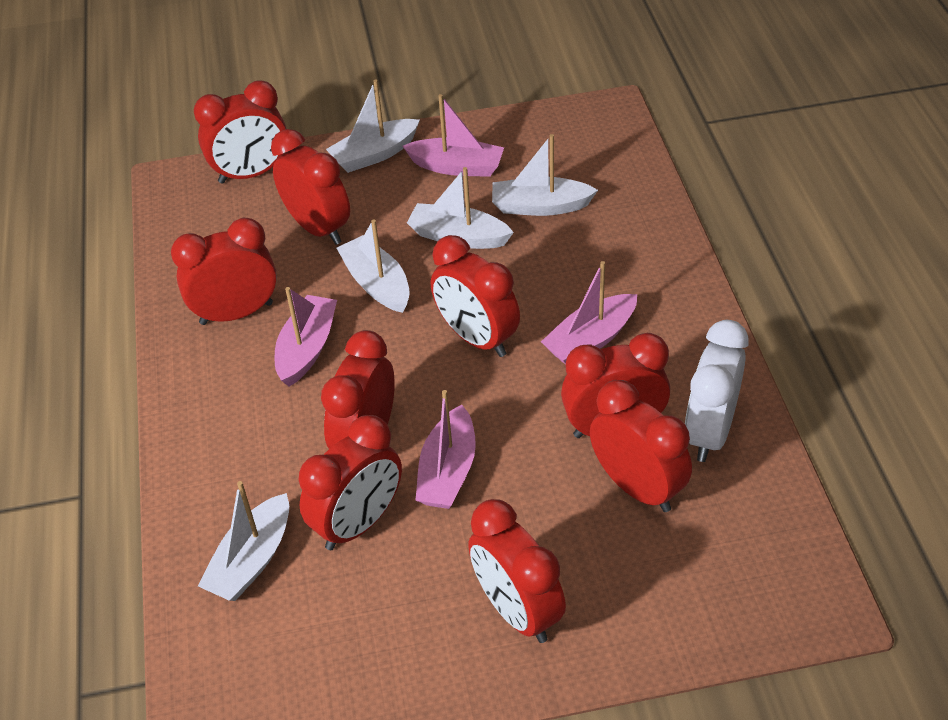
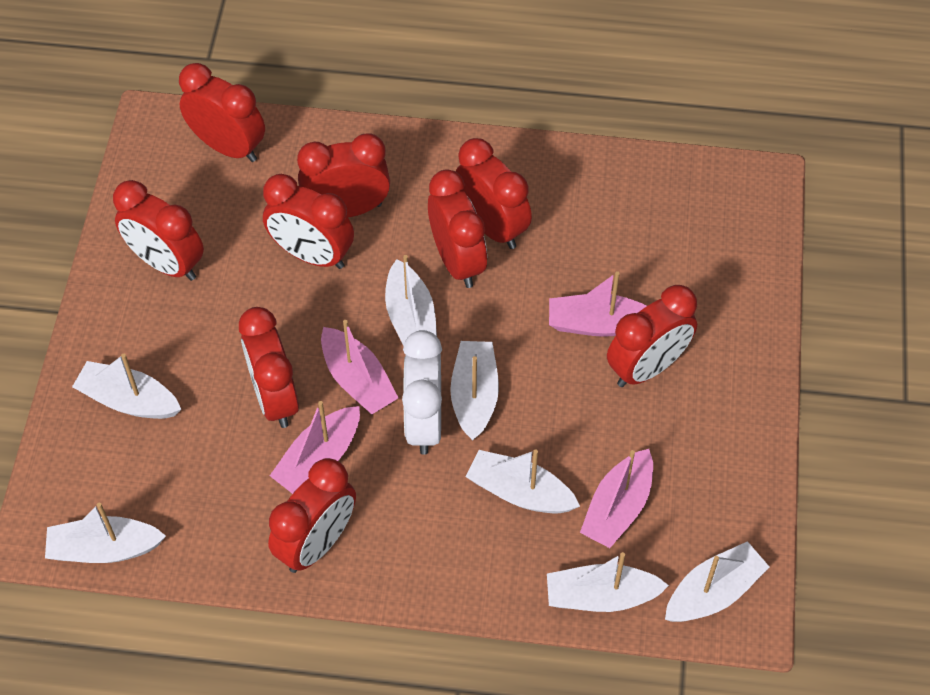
white boat: 5 -> 7

